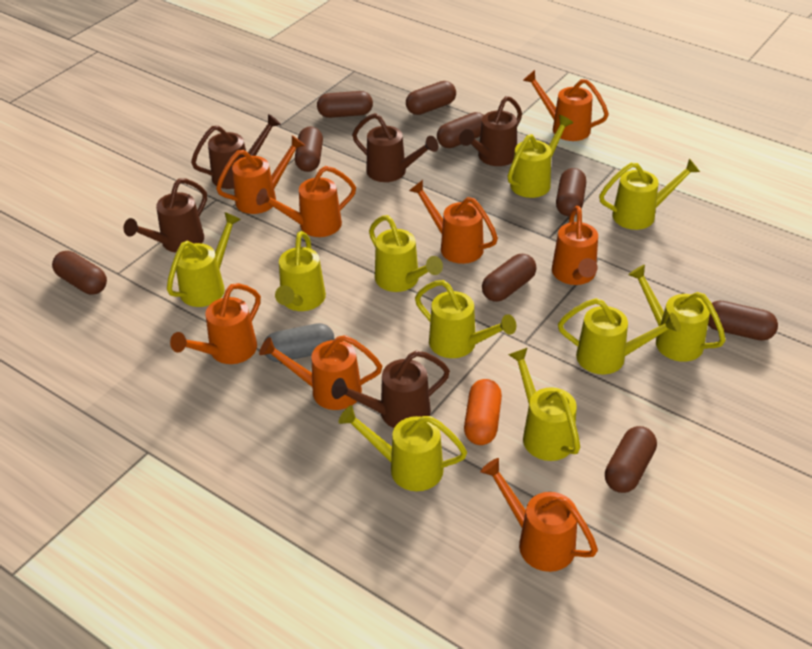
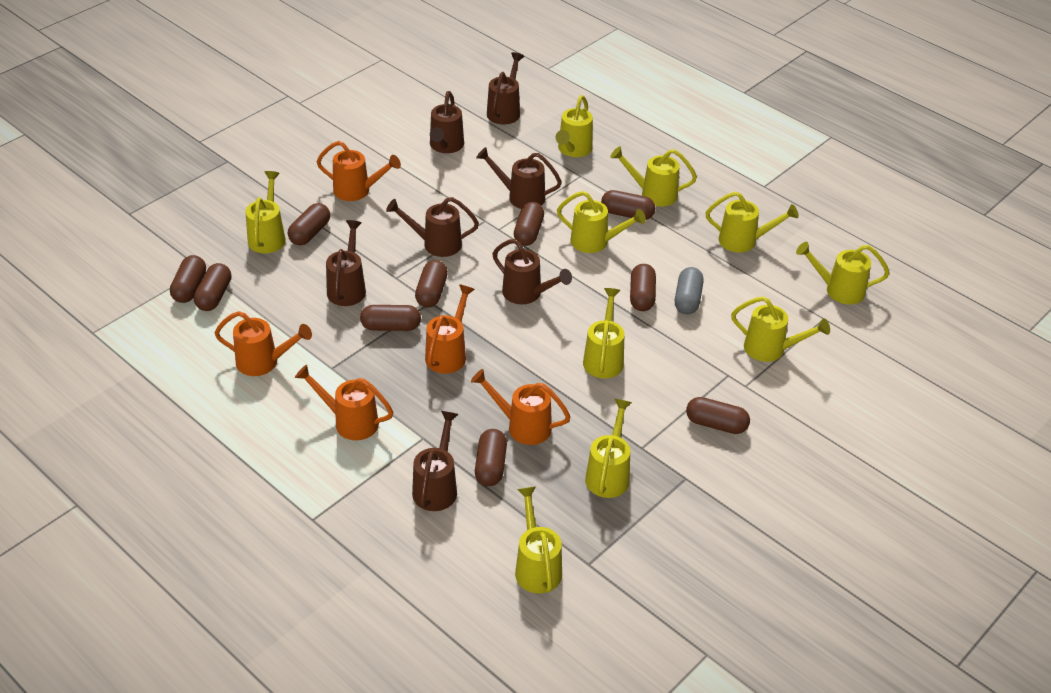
brown capsule: 9 -> 10
brown watering can: 5 -> 7
orange capsule: 1 -> 0
orange watering can: 8 -> 5

